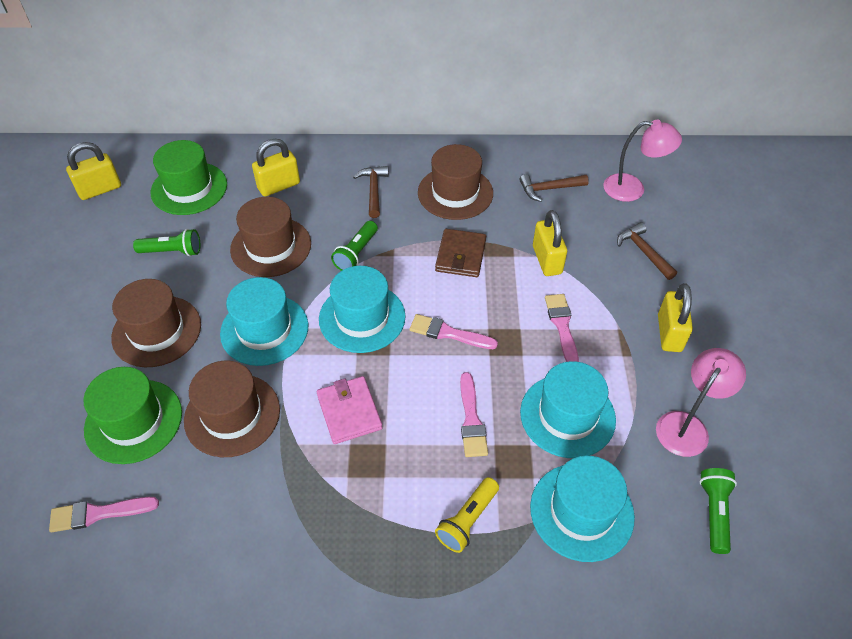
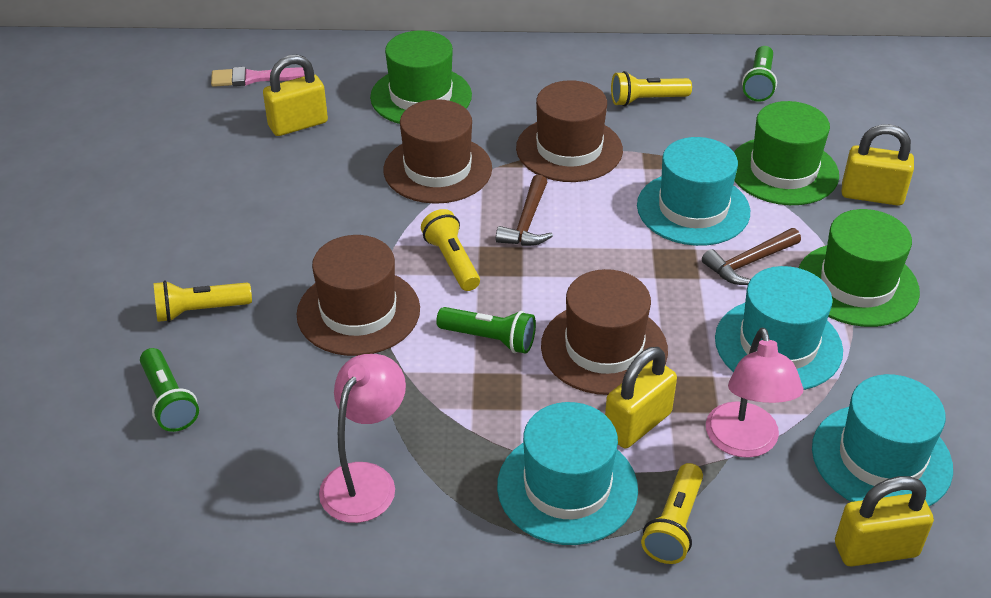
brown hammer: 3 -> 2
brown wallet: 1 -> 0
green hat: 2 -> 3
pink brush: 4 -> 1
pink wallet: 1 -> 0
yellow flashlight: 1 -> 4

